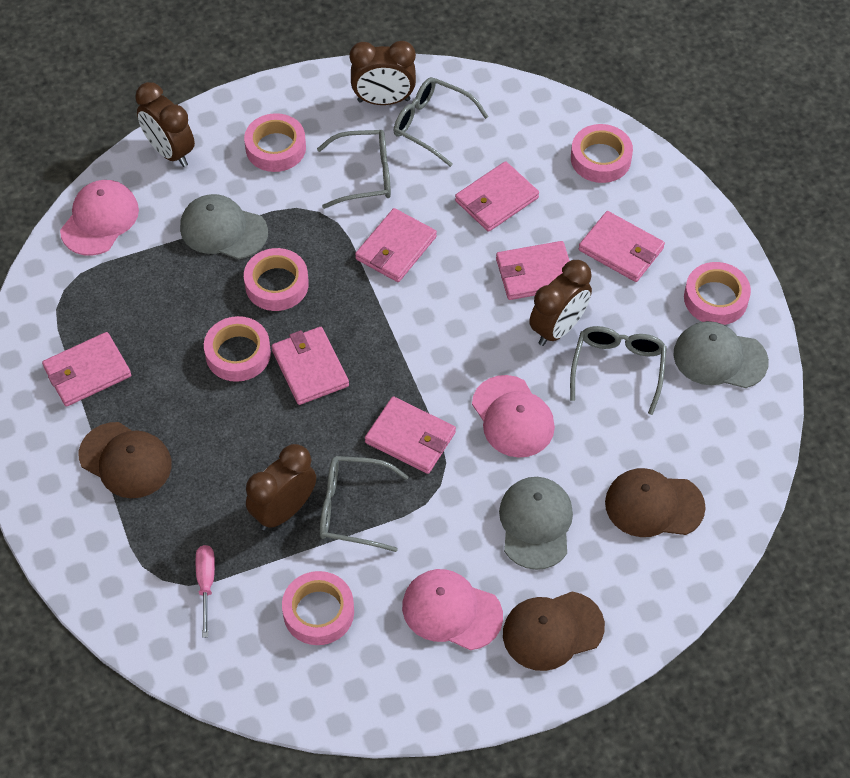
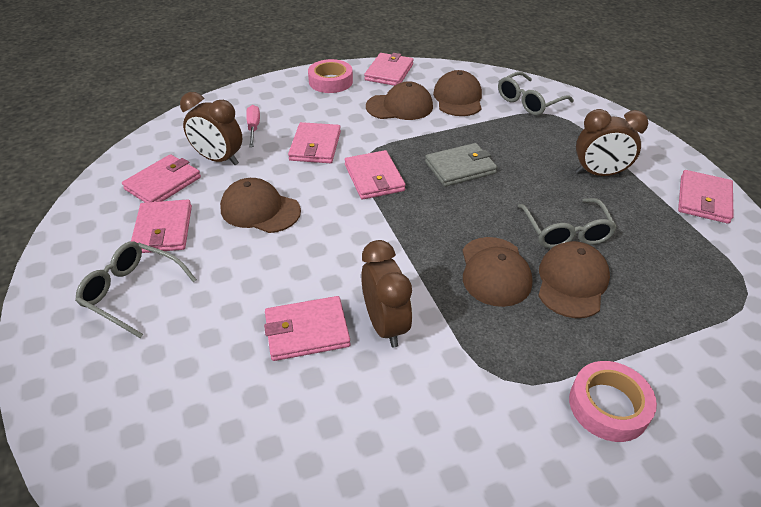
brown cap: 3 -> 5
brown clock: 4 -> 3
grey cap: 3 -> 0
grey glasses: 4 -> 3
grey wallet: 0 -> 1
pink cap: 3 -> 0
pink tape: 6 -> 2

